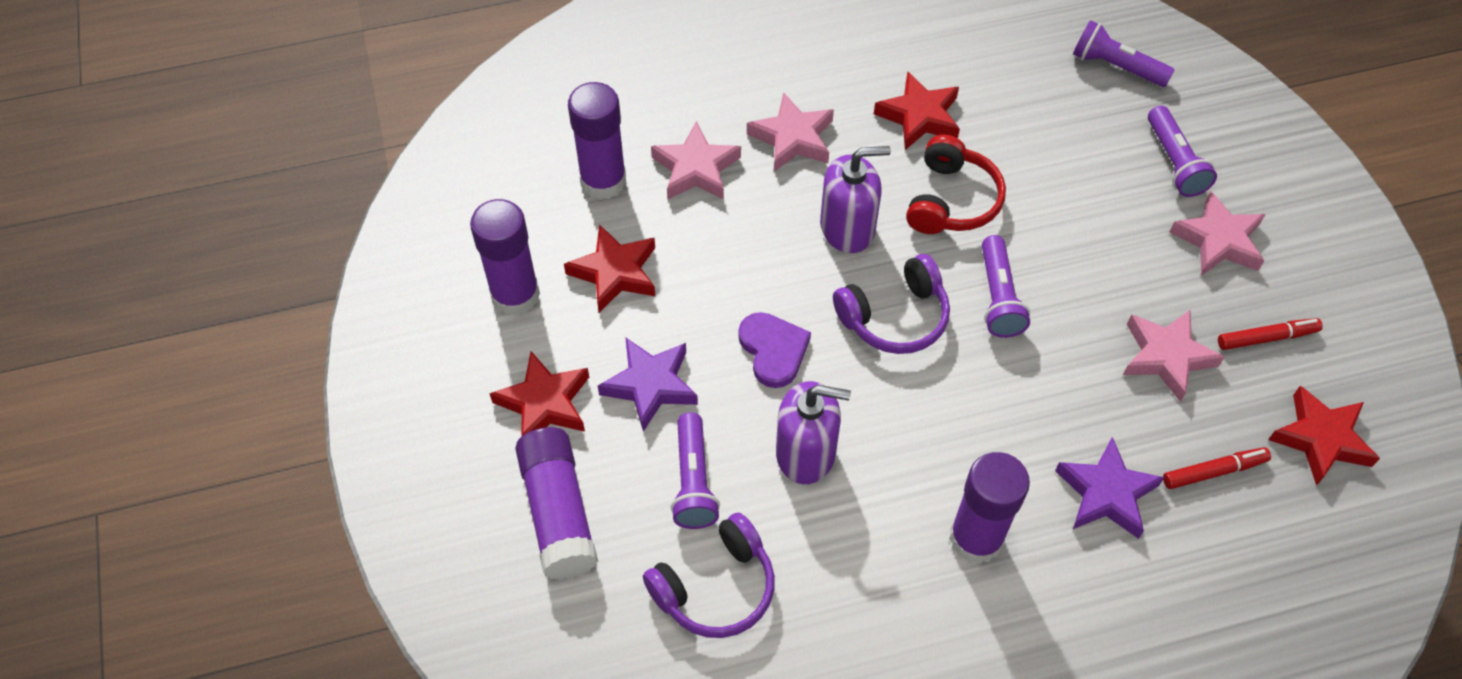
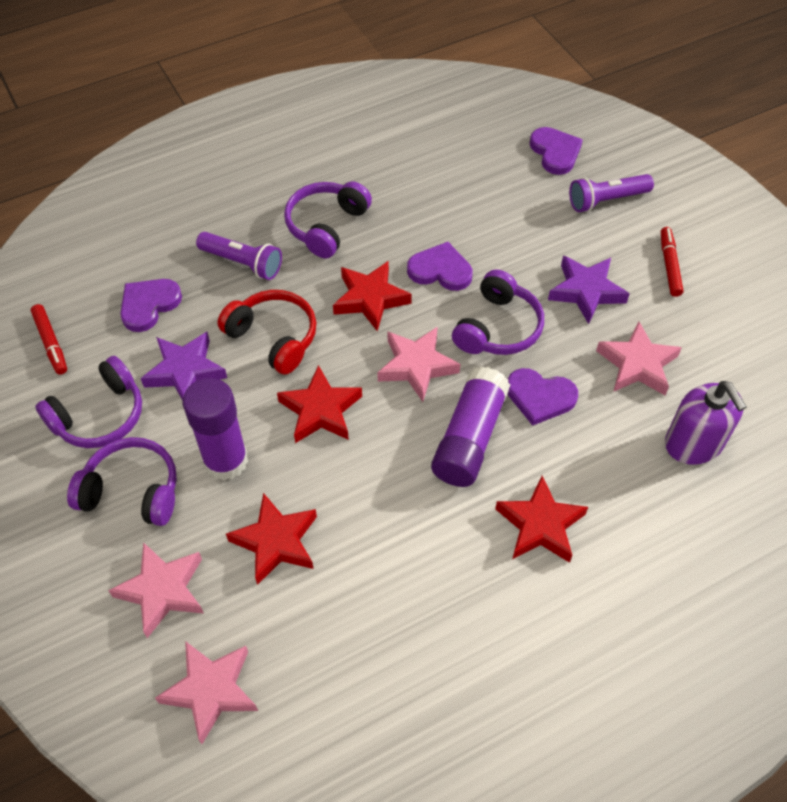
purple flashlight: 4 -> 2
purple glue stick: 4 -> 2
purple headphones: 2 -> 4
purple heart: 1 -> 4
purple soap dispenser: 2 -> 1

